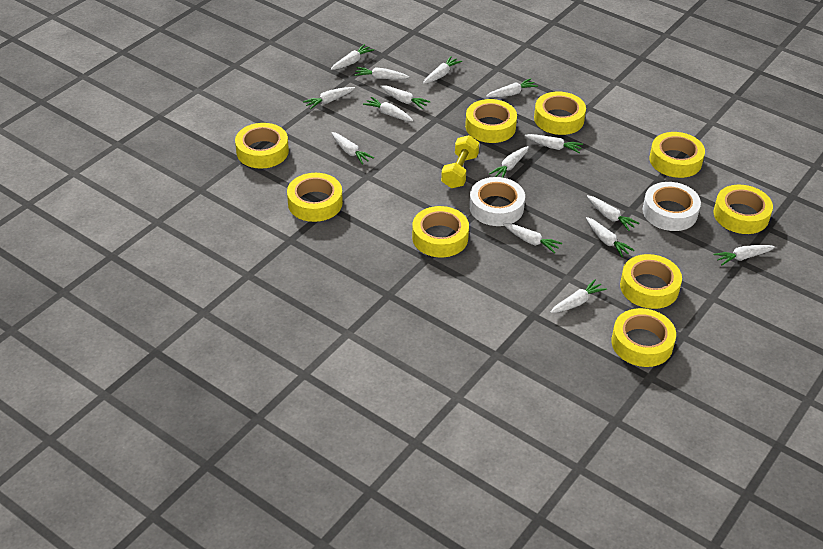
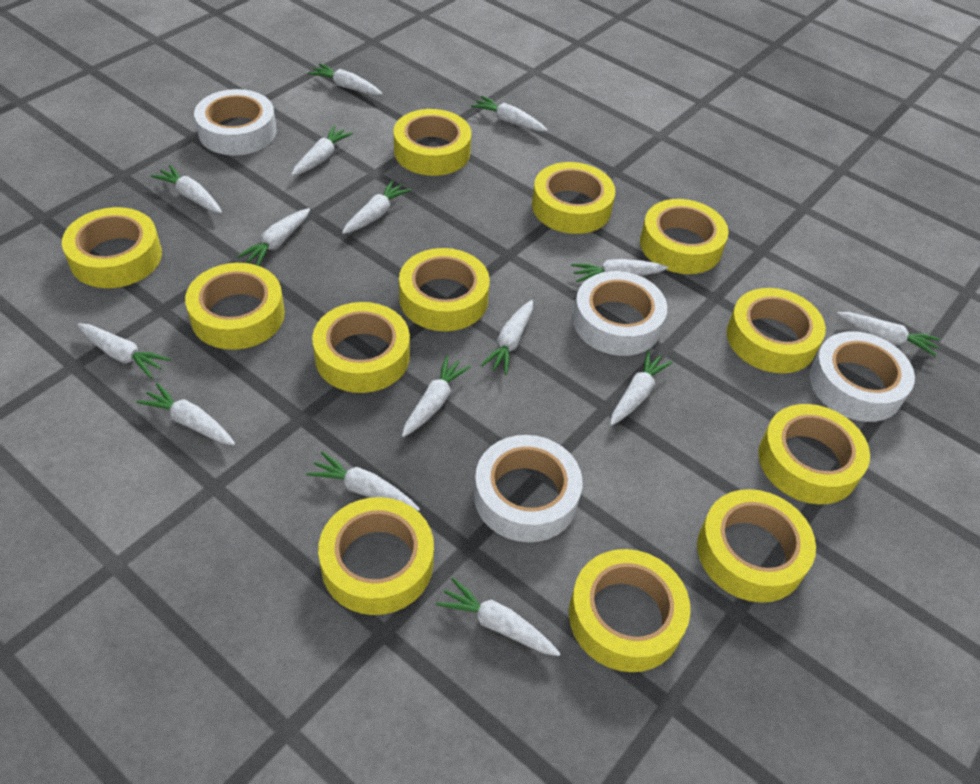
white tape: 2 -> 4
yellow dumbbell: 1 -> 0
yellow tape: 9 -> 12

